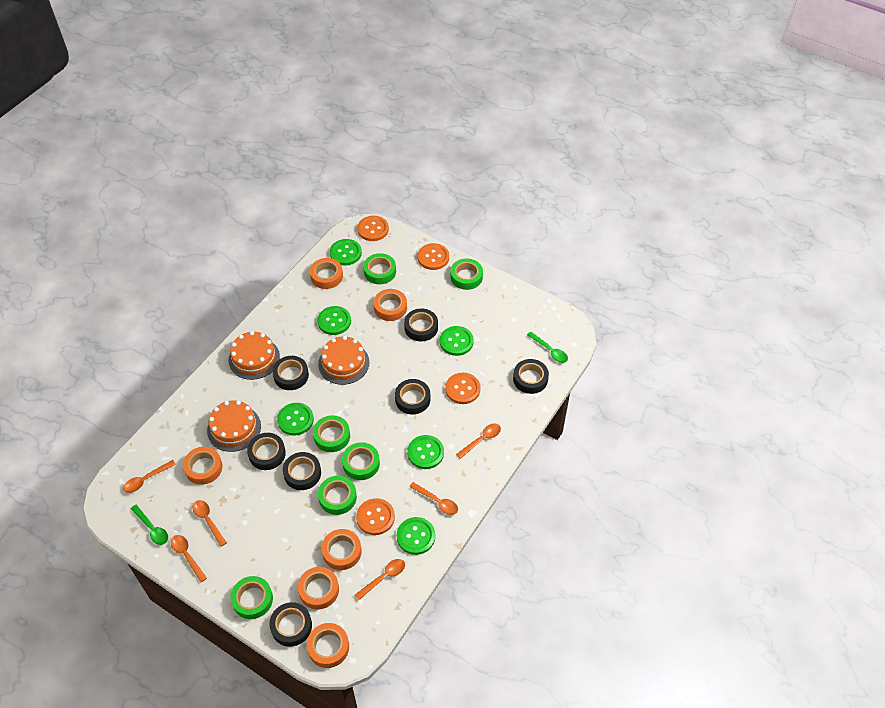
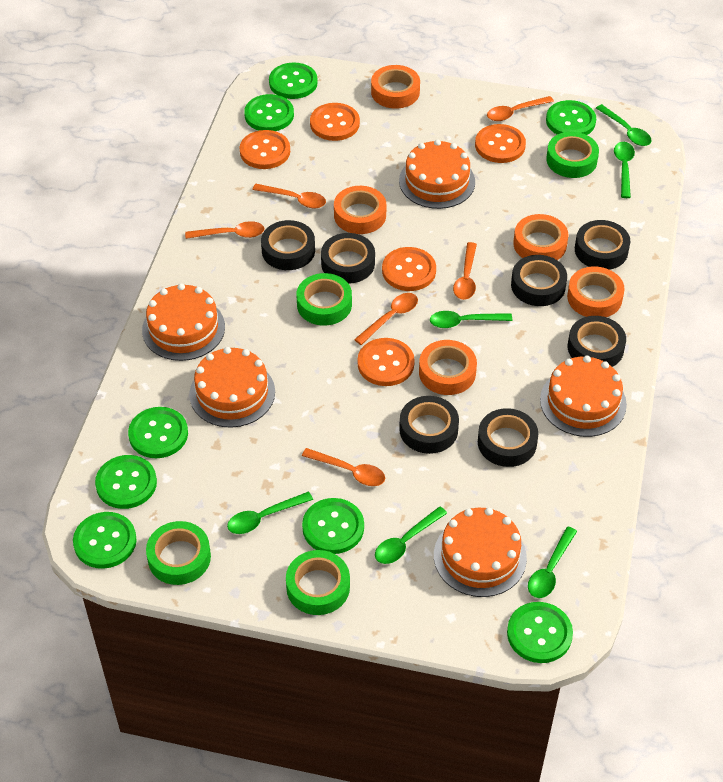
green button: 6 -> 8
green spoon: 2 -> 6
green tape: 6 -> 4
orange button: 4 -> 5
orange cake: 3 -> 5
orange tape: 6 -> 5

